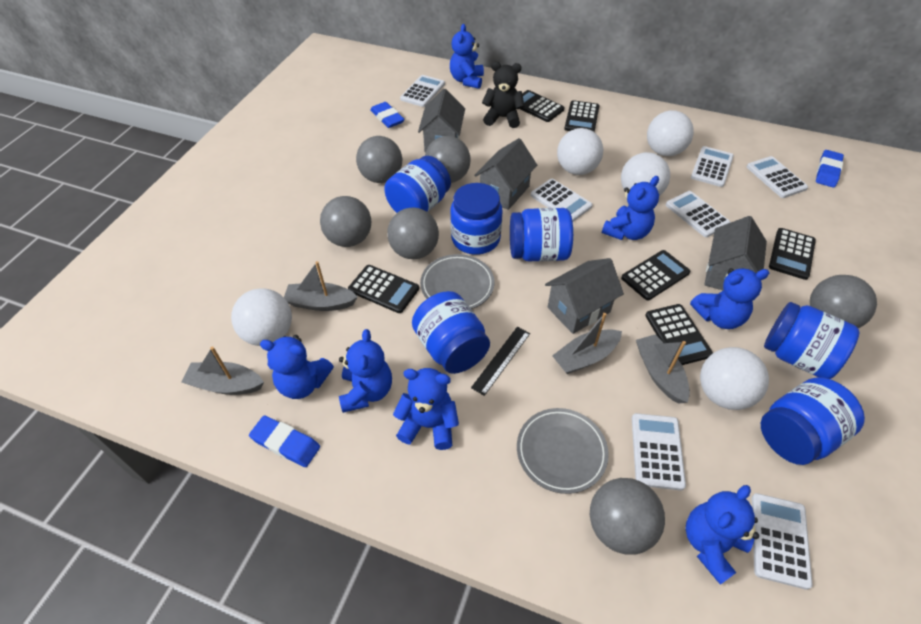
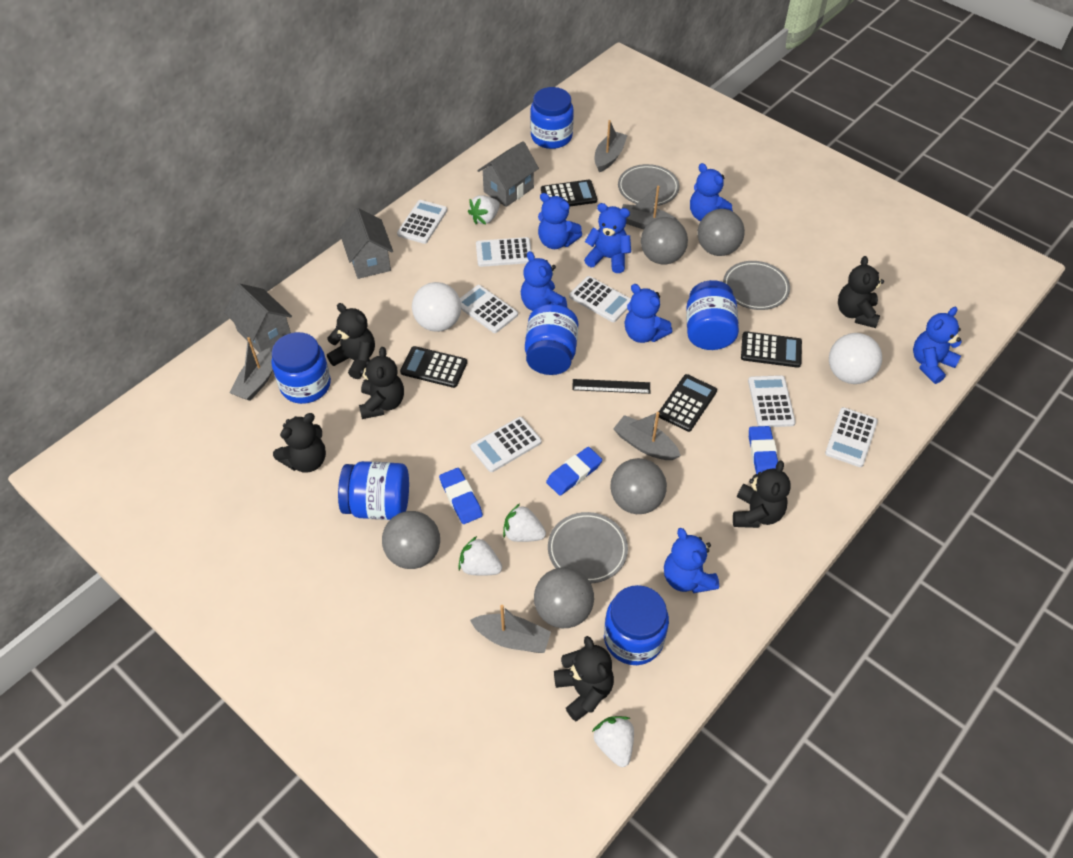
black calculator: 6 -> 4
black teddy bear: 1 -> 6
grey ball: 6 -> 5
grey boat: 4 -> 5
grey house: 4 -> 3
grey plate: 2 -> 3
white ball: 5 -> 2
white strawberry: 0 -> 4

